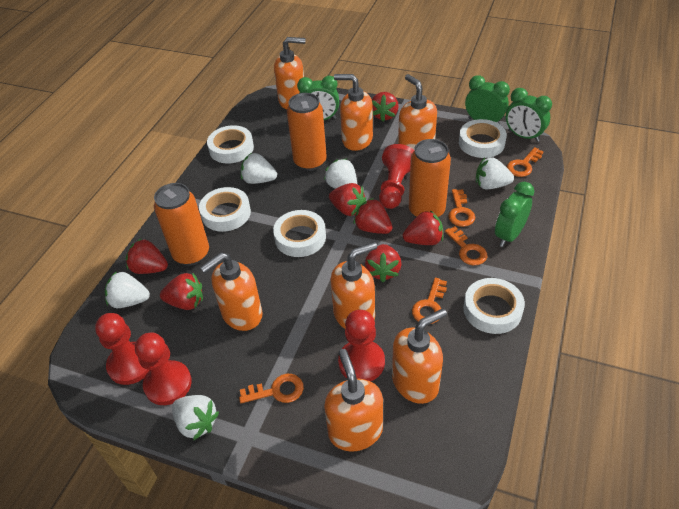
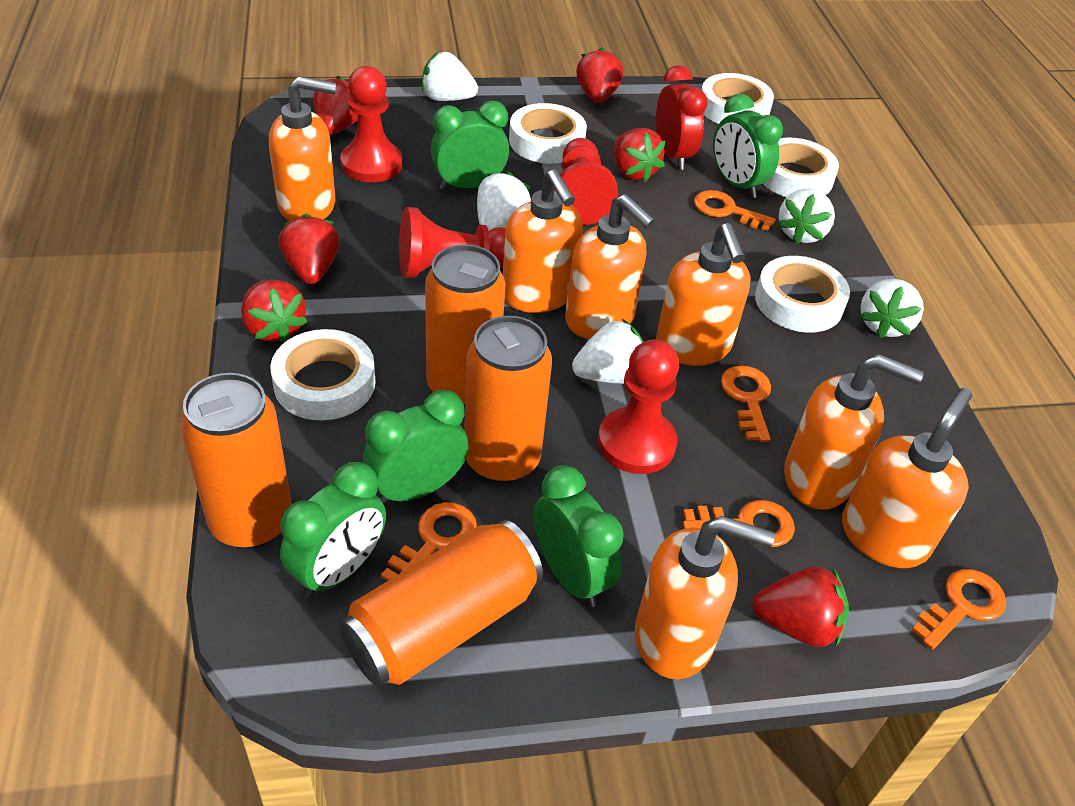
green clock: 4 -> 5
orange can: 3 -> 4
red clock: 0 -> 1
red strawberry: 7 -> 6

